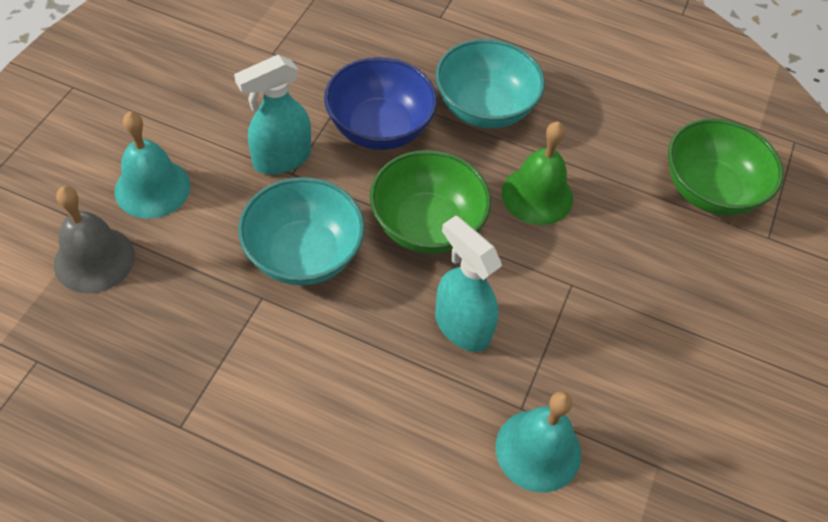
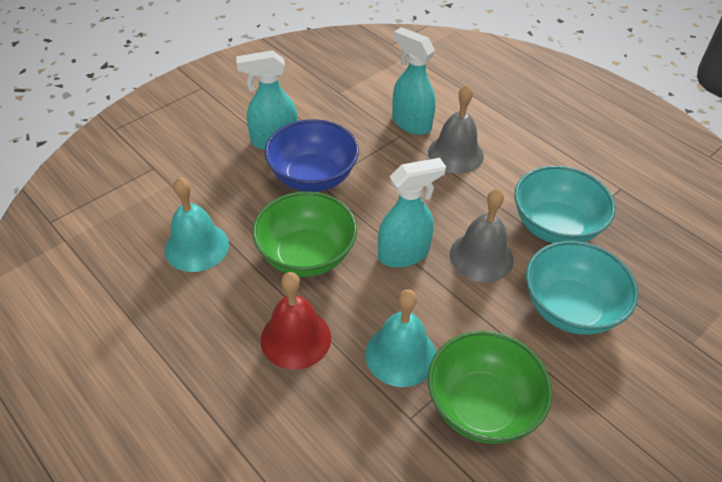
green bell: 1 -> 0
grey bell: 1 -> 2
red bell: 0 -> 1
turquoise spray bottle: 2 -> 3

